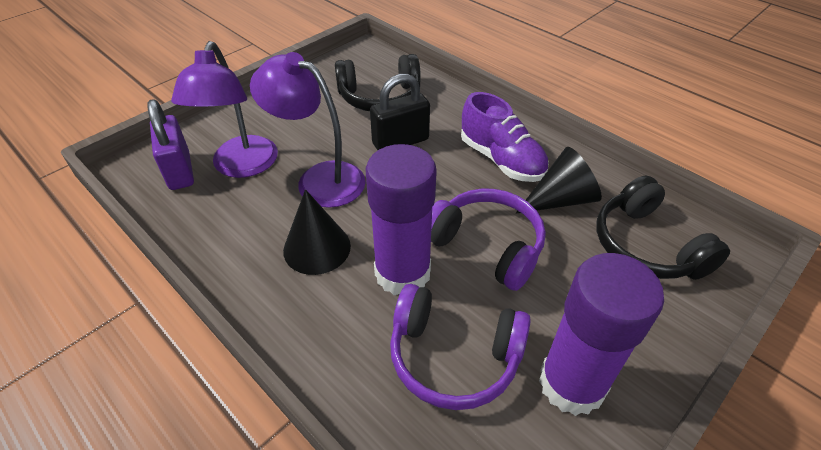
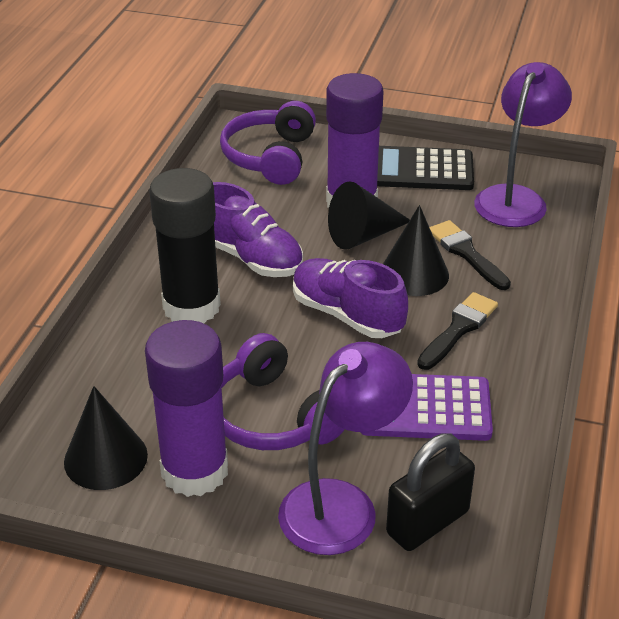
black brush: 0 -> 2
black calculator: 0 -> 1
black cone: 2 -> 3
black glue stick: 0 -> 1
black headphones: 2 -> 0
purple calculator: 0 -> 1
purple padlock: 1 -> 0
purple shoe: 1 -> 2

